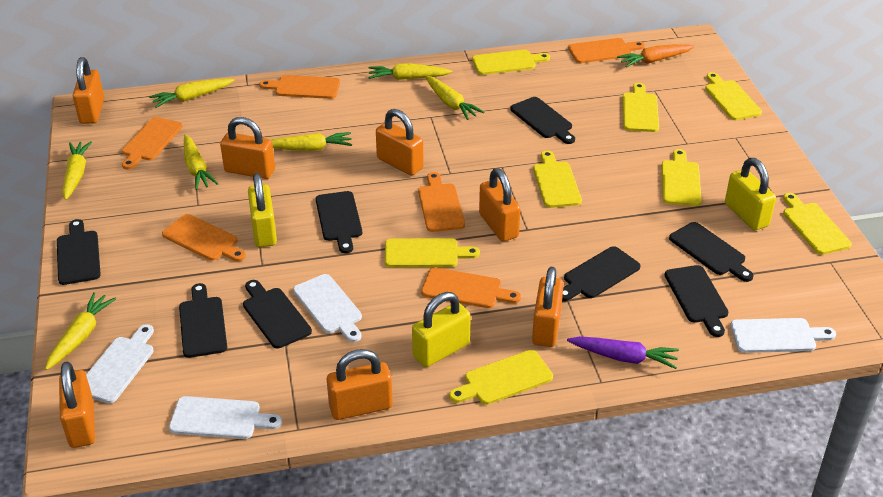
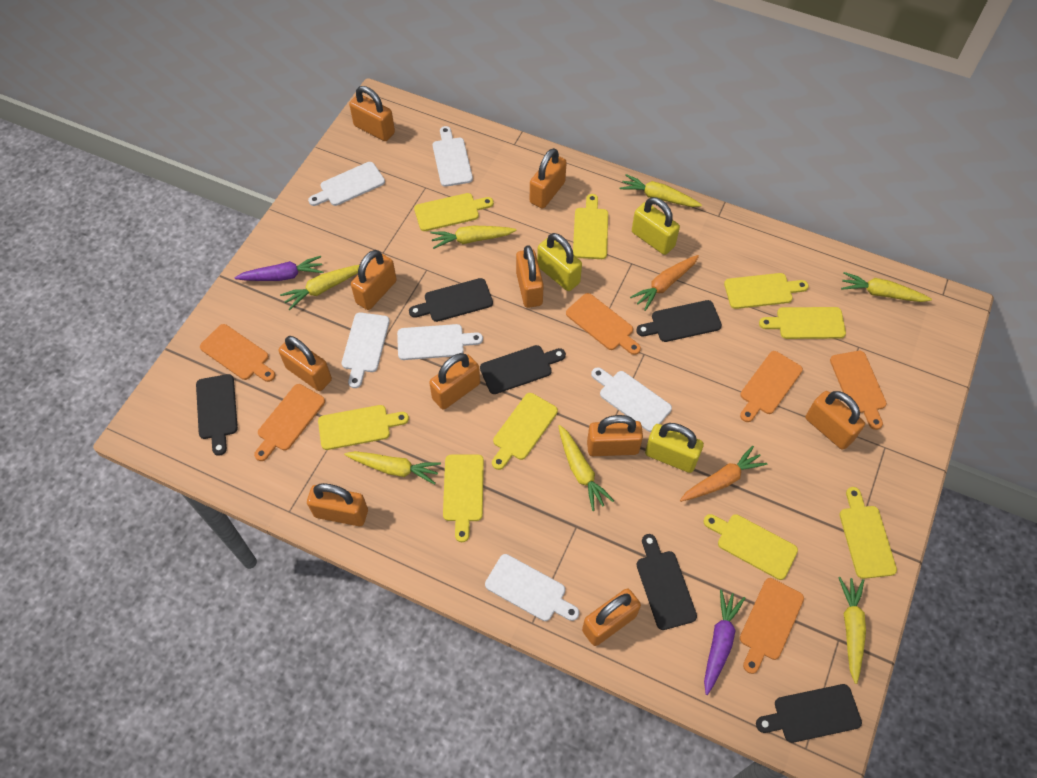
black cutting board: 8 -> 6
orange carrot: 1 -> 2
orange padlock: 7 -> 10
purple carrot: 1 -> 2
white cutting board: 4 -> 6
yellow cutting board: 8 -> 9

